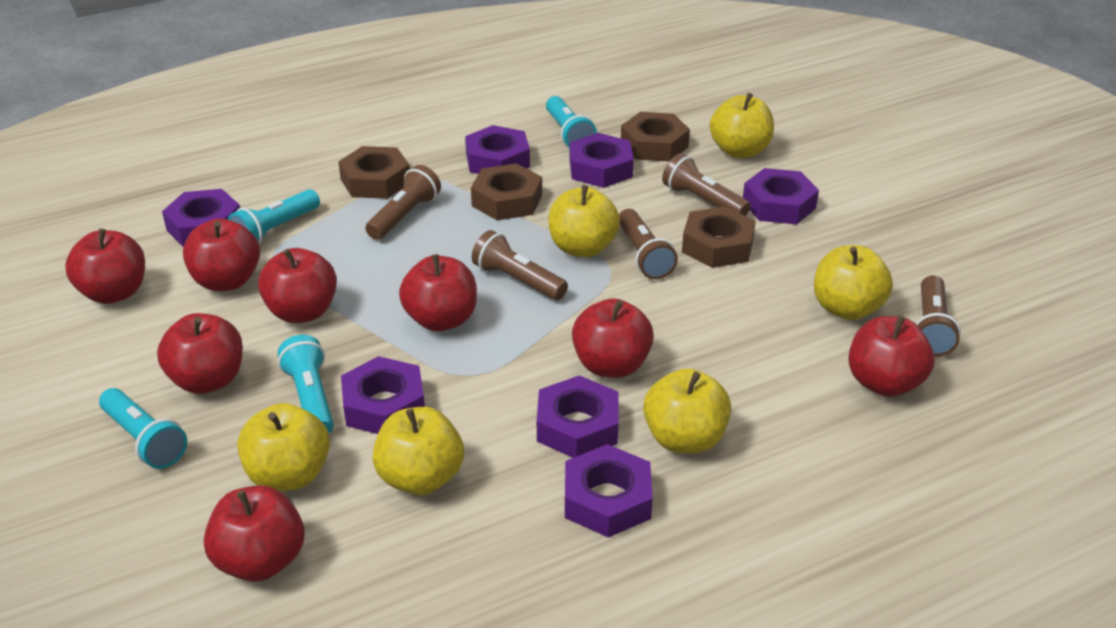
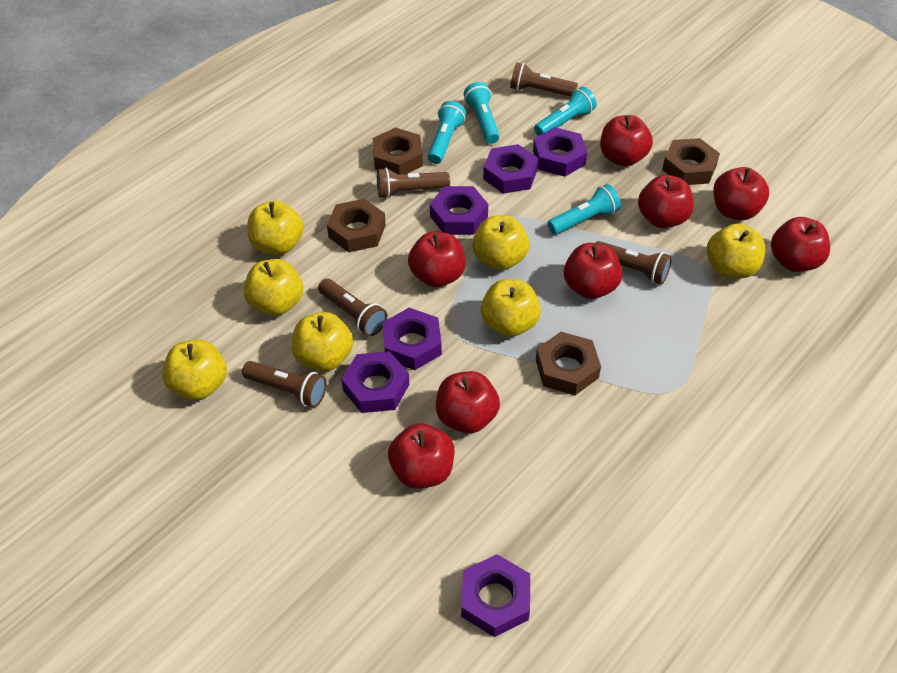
purple nut: 7 -> 6
yellow apple: 6 -> 7

